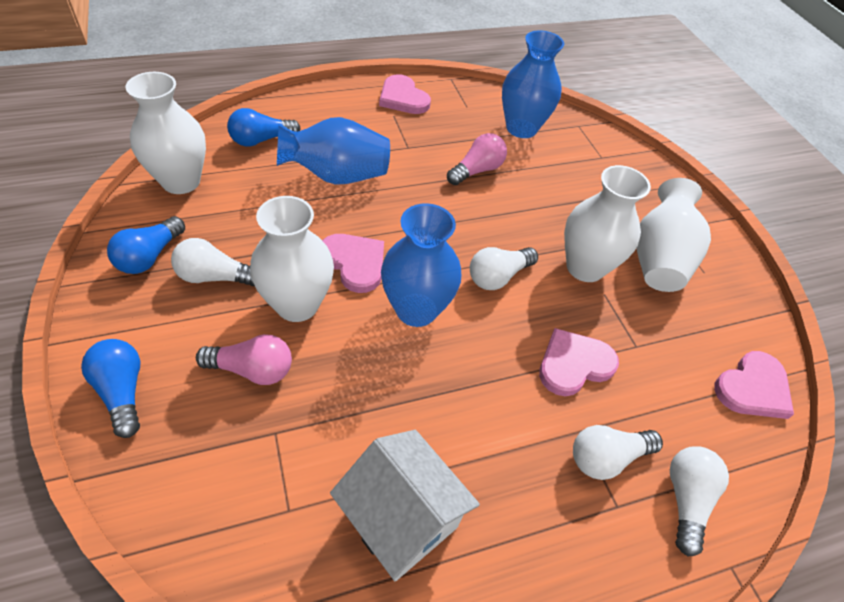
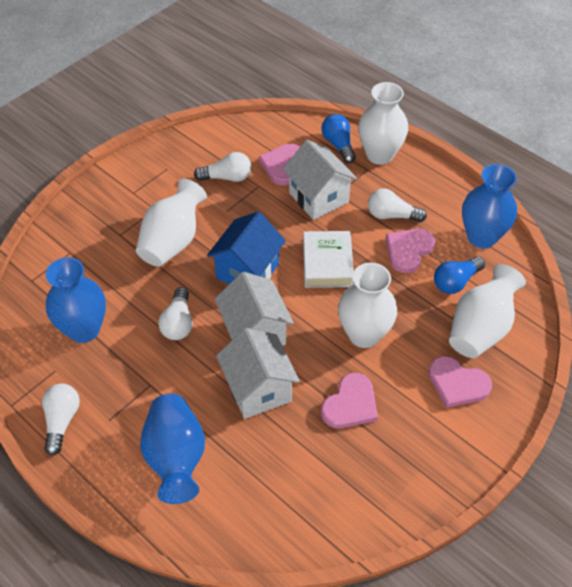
blue house: 0 -> 1
blue light bulb: 3 -> 2
pink light bulb: 2 -> 0
white book: 0 -> 1
white house: 1 -> 3

